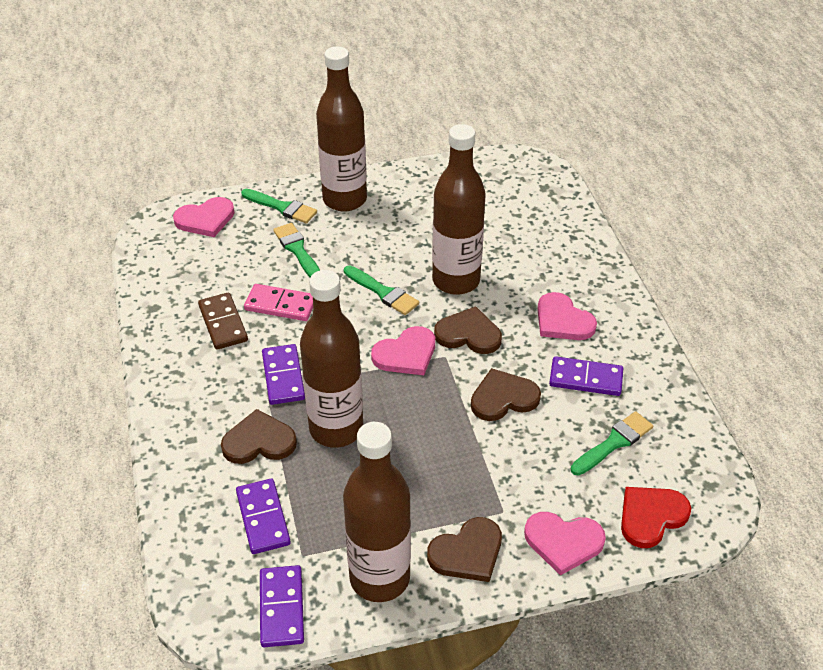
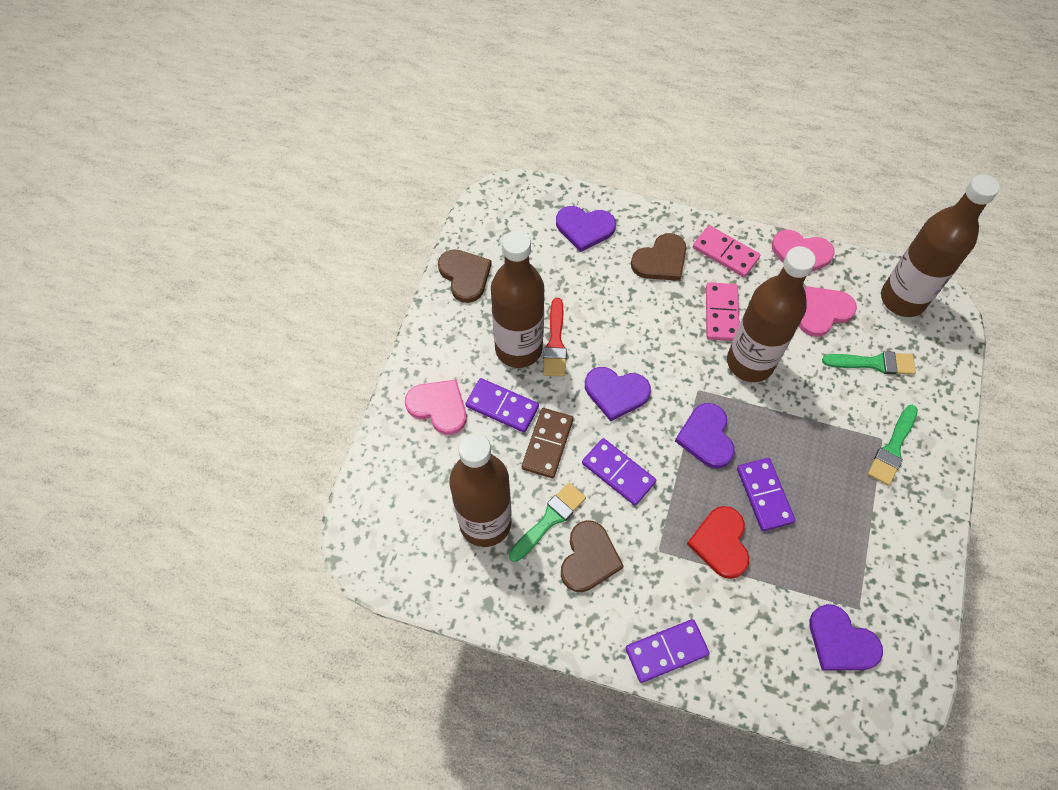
brown heart: 4 -> 3
green brush: 4 -> 3
pink domino: 1 -> 2
pink heart: 4 -> 3
purple heart: 0 -> 4
red brush: 0 -> 1

